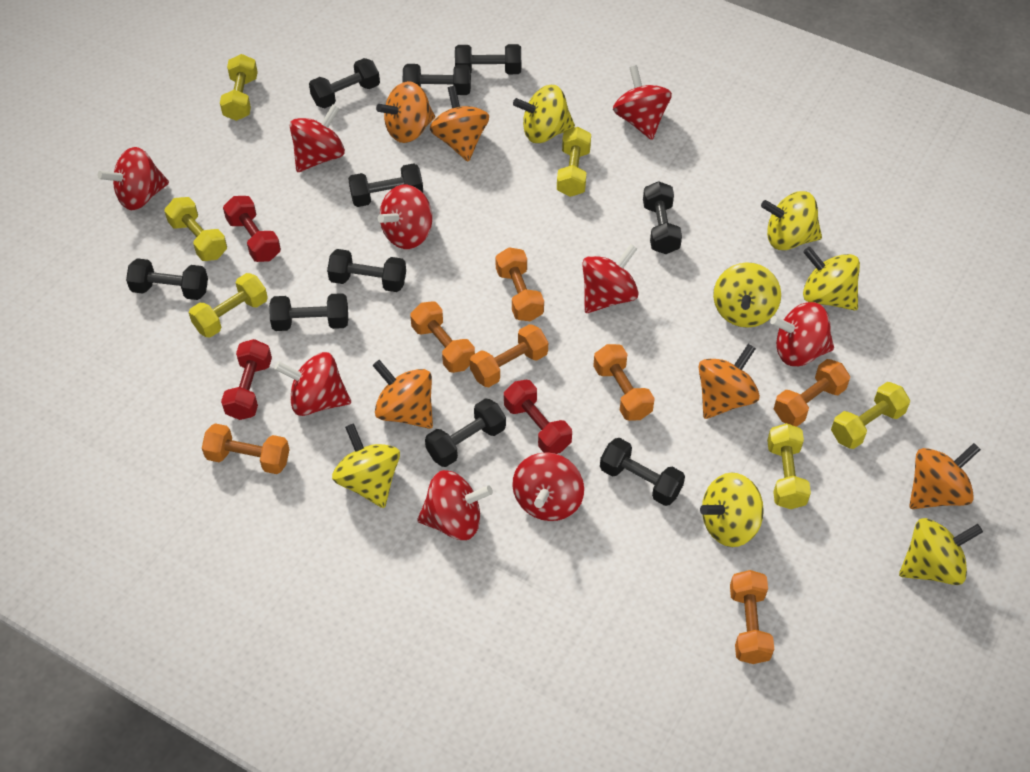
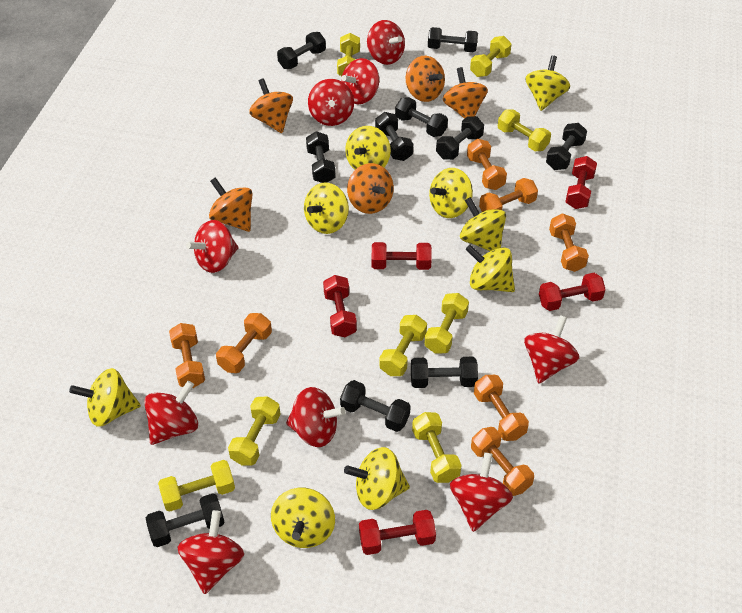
red dumbbell: 3 -> 5
yellow dumbbell: 6 -> 8
yellow spinning top: 7 -> 9

